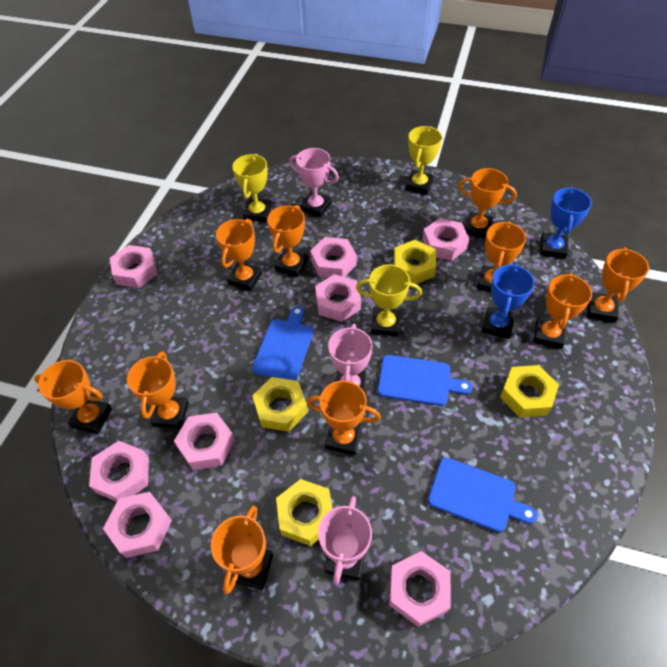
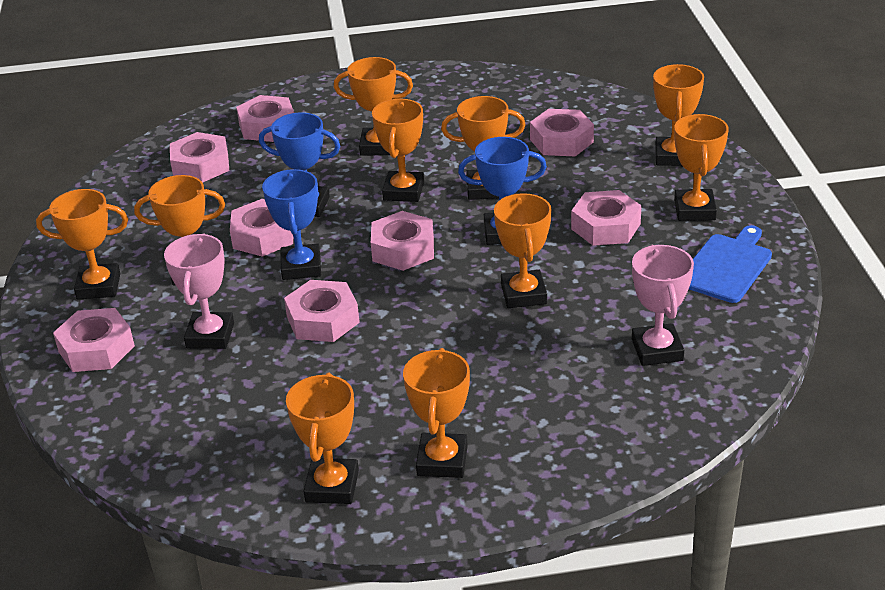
blue cutting board: 3 -> 1
blue trophy: 2 -> 3
pink trophy: 3 -> 2
yellow nut: 4 -> 0
yellow trophy: 3 -> 0

